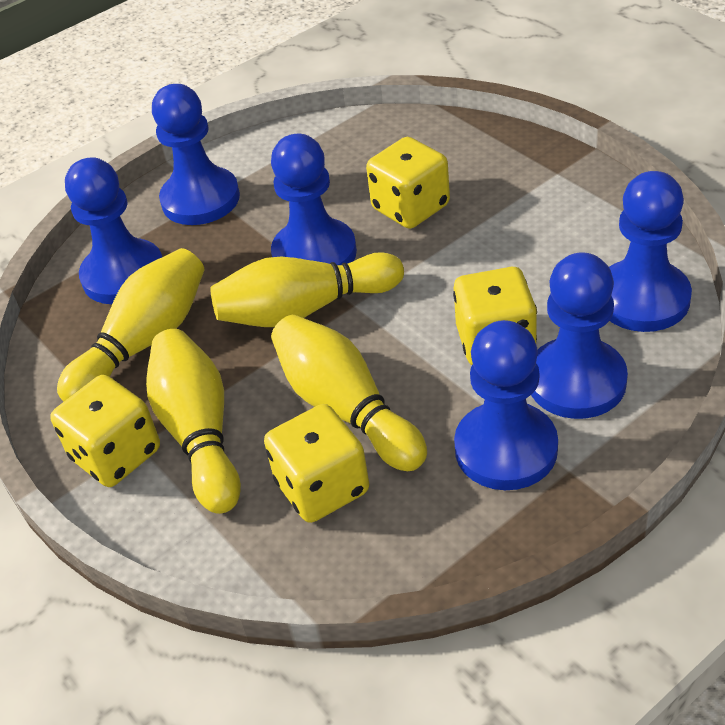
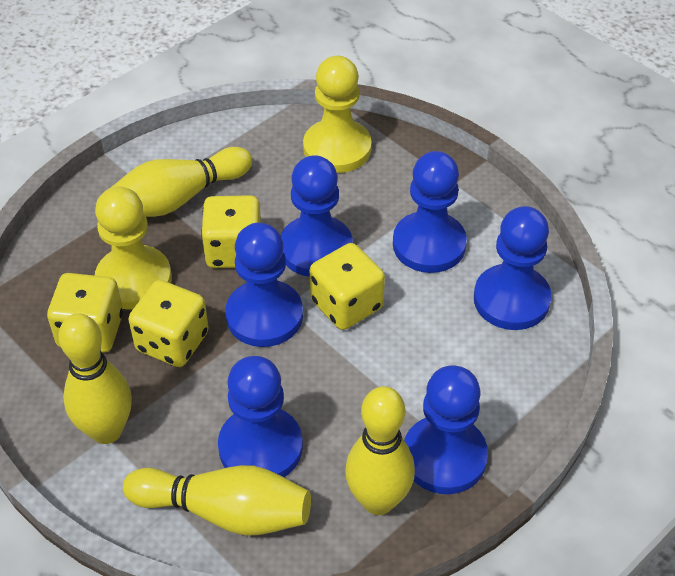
yellow pawn: 0 -> 2

